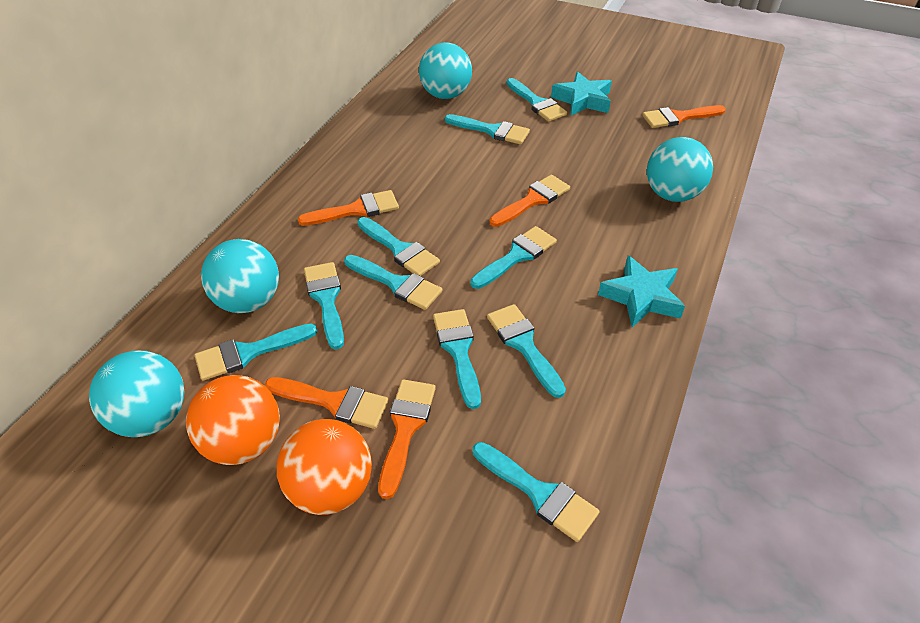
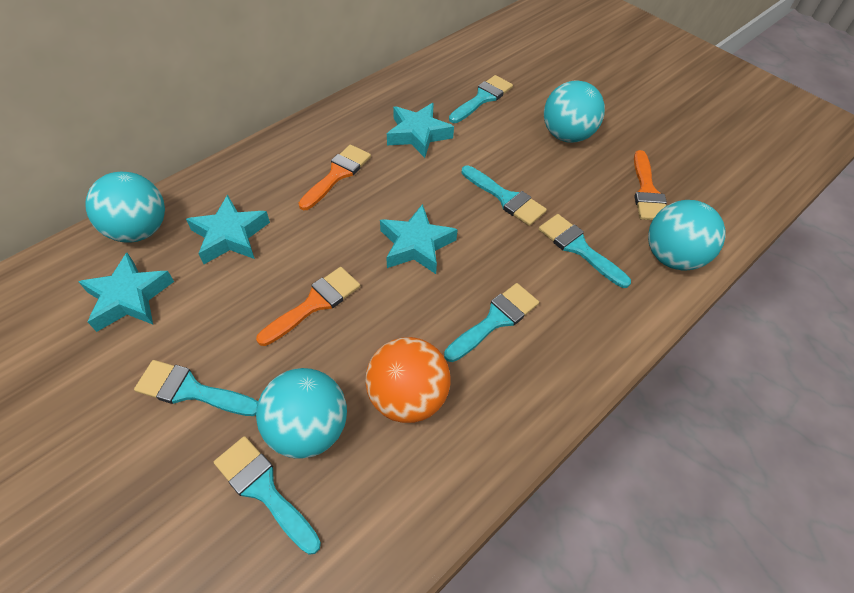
orange ball: 2 -> 1
orange brush: 5 -> 3
turquoise brush: 10 -> 6
turquoise star: 2 -> 4

